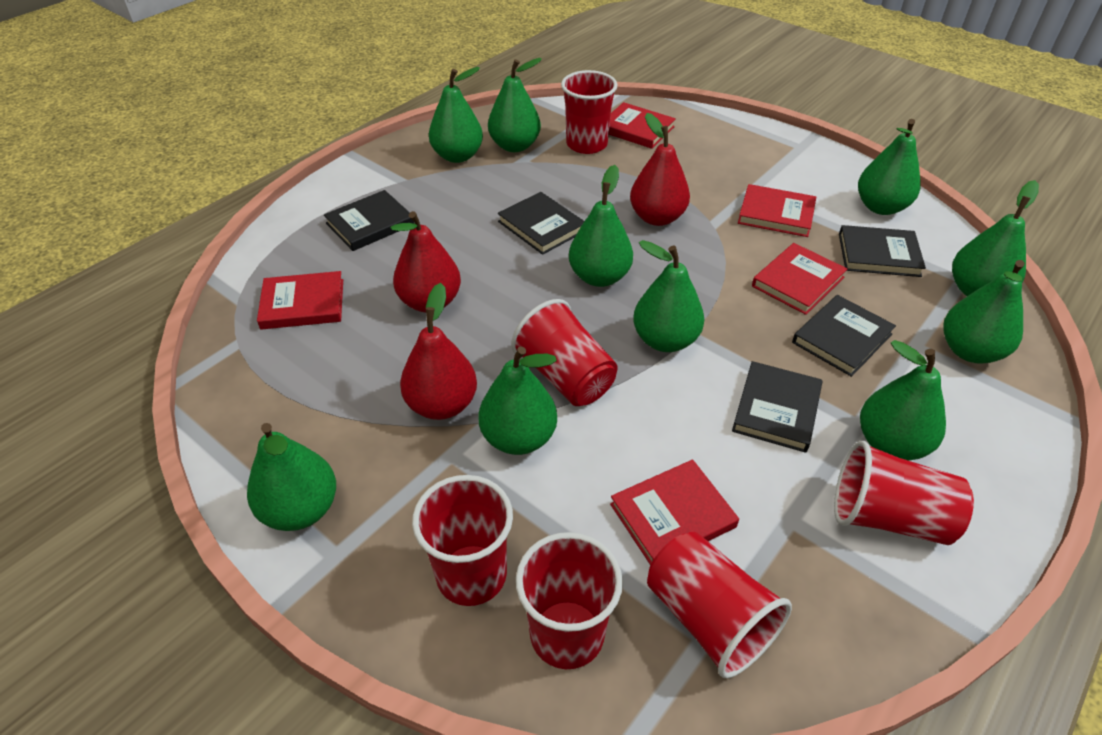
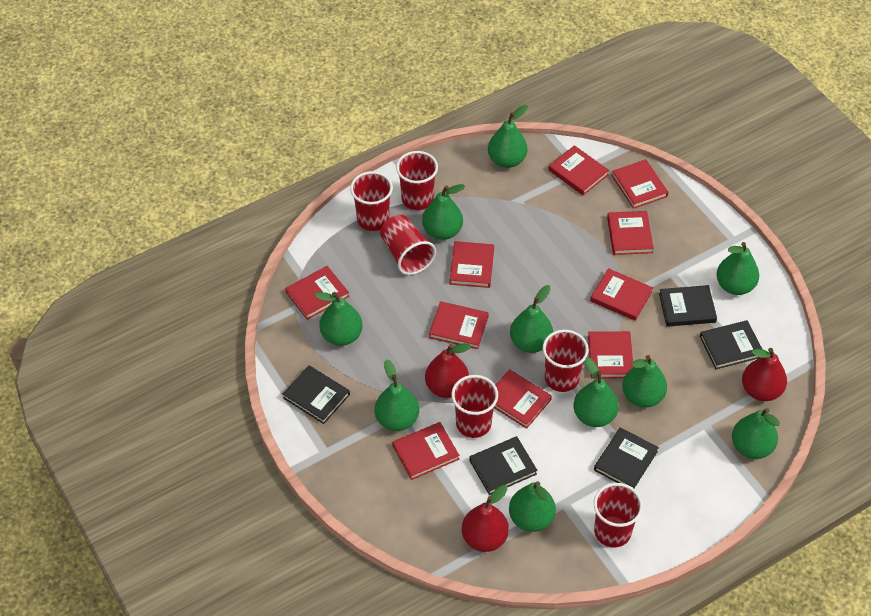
red book: 5 -> 10

